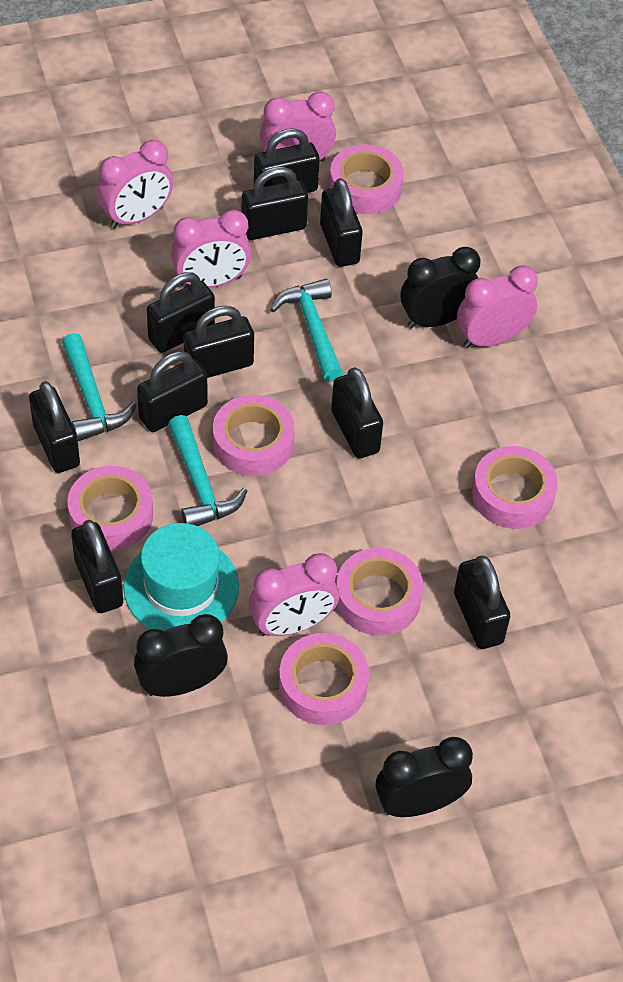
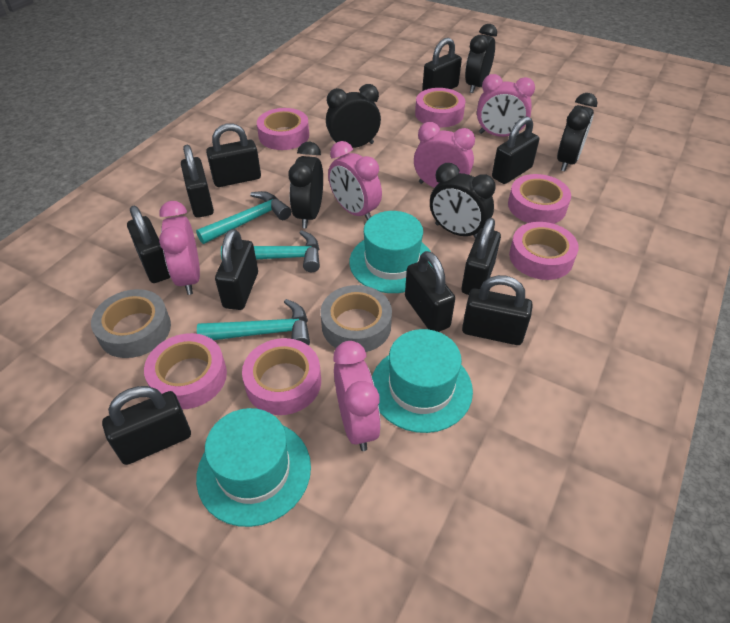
black clock: 3 -> 5
grey tape: 0 -> 2
turquoise hat: 1 -> 3

